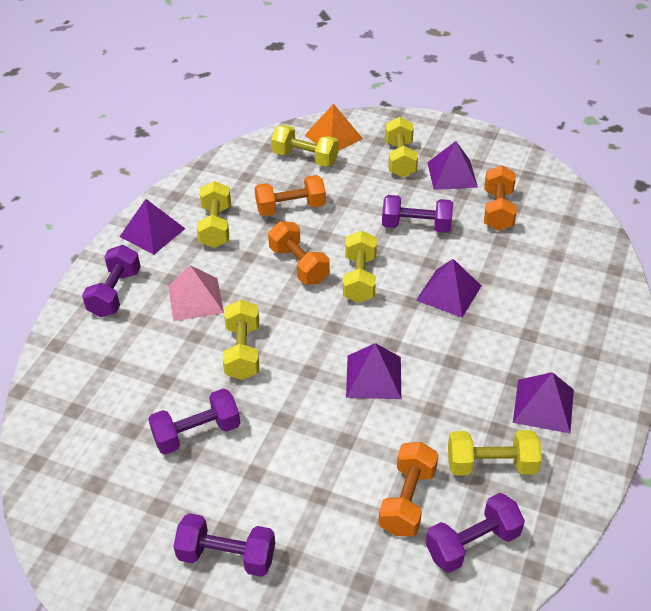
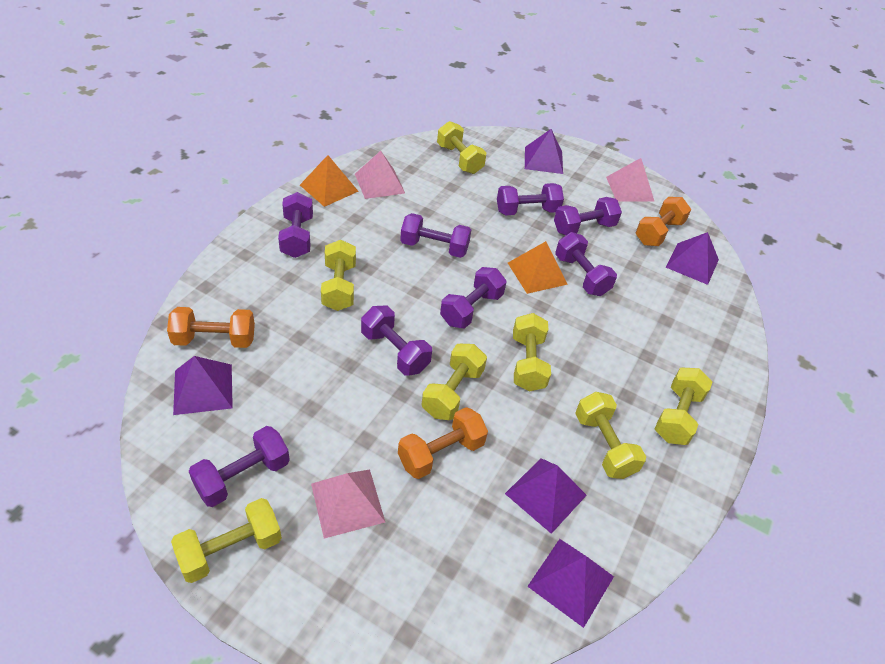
orange dumbbell: 4 -> 3
orange pyramid: 1 -> 2
pink pyramid: 1 -> 3
purple dumbbell: 5 -> 8
yellow dumbbell: 6 -> 7

